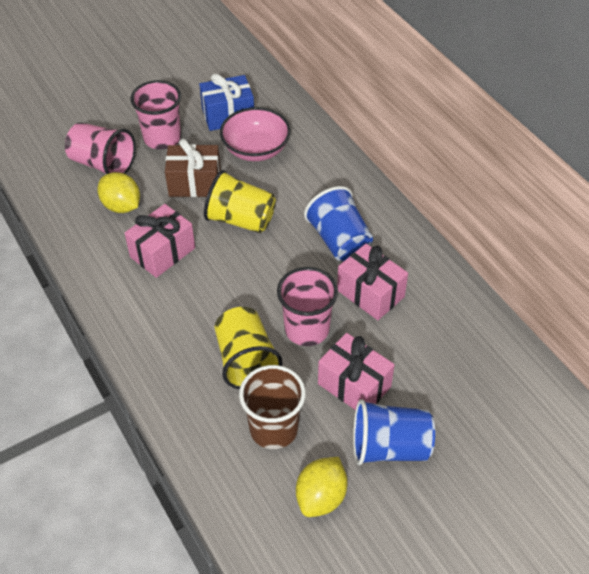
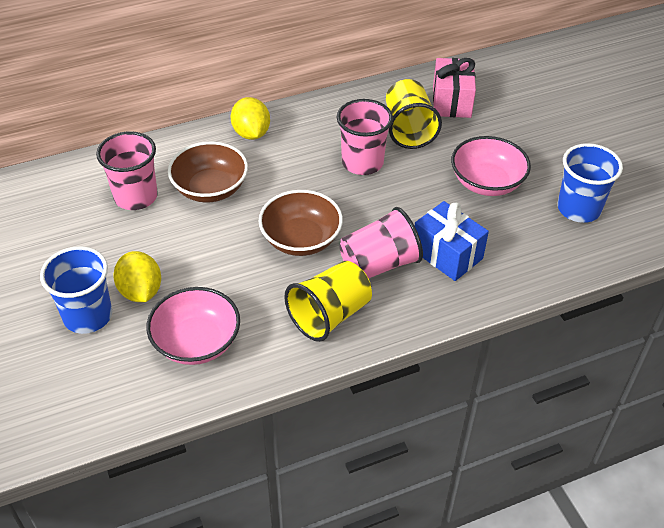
brown bowl: 0 -> 2
brown cup: 1 -> 0
brown gift: 1 -> 0
pink bowl: 1 -> 2
pink gift: 3 -> 1

